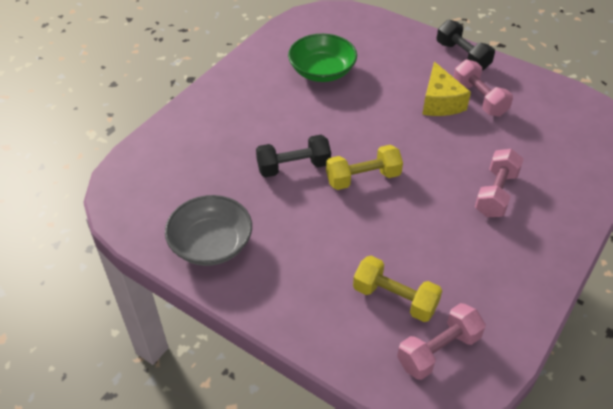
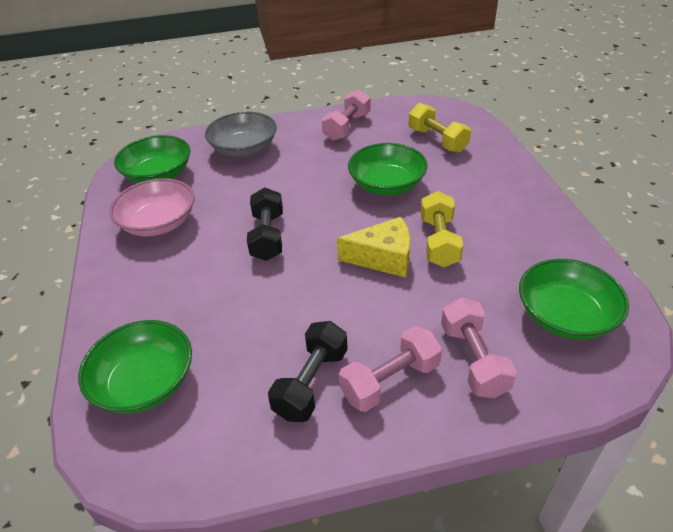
green bowl: 1 -> 4
pink bowl: 0 -> 1

